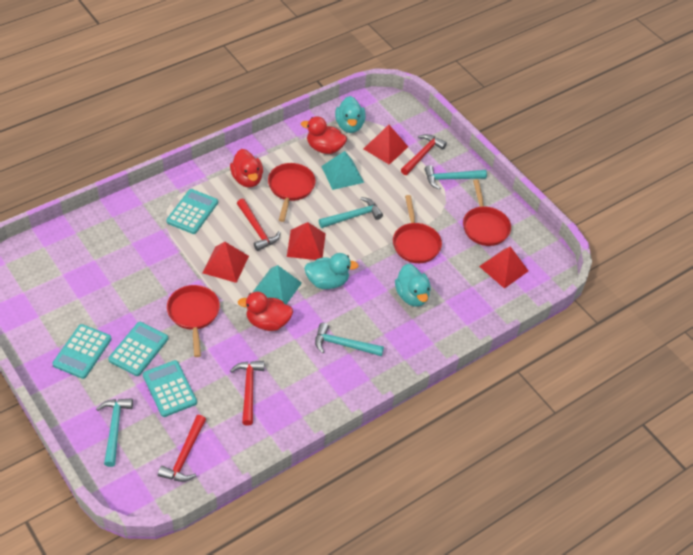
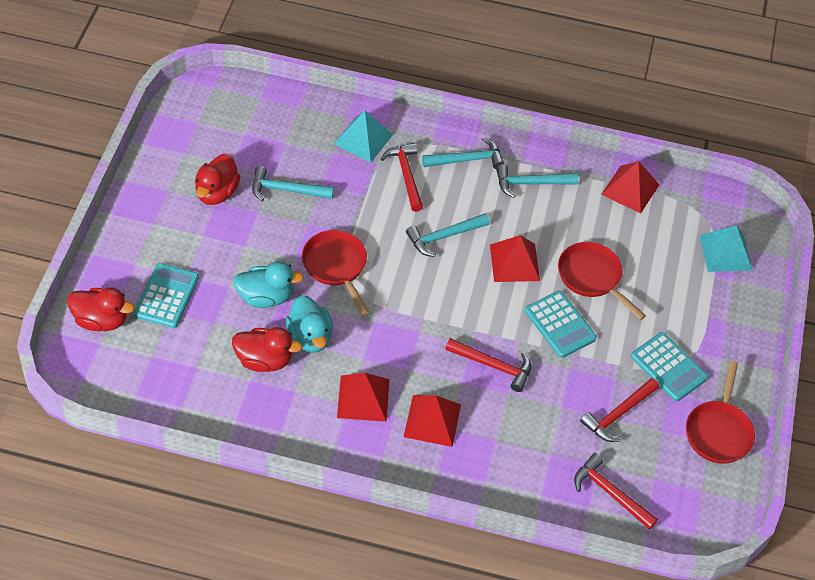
red pan: 4 -> 3
turquoise calculator: 4 -> 3
turquoise duck: 3 -> 2

